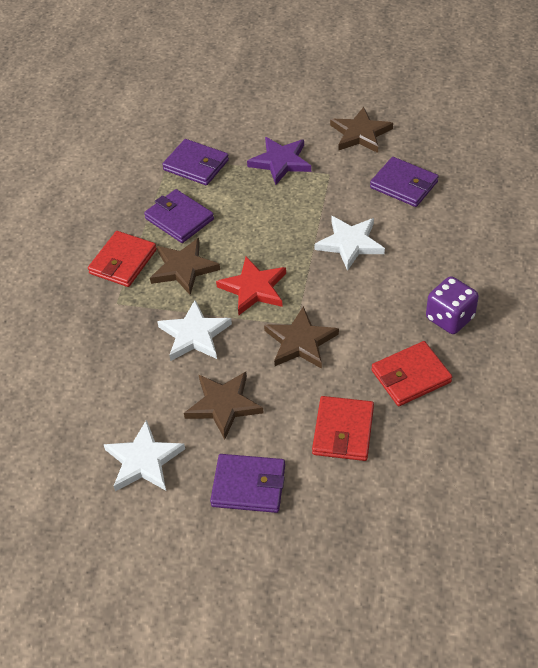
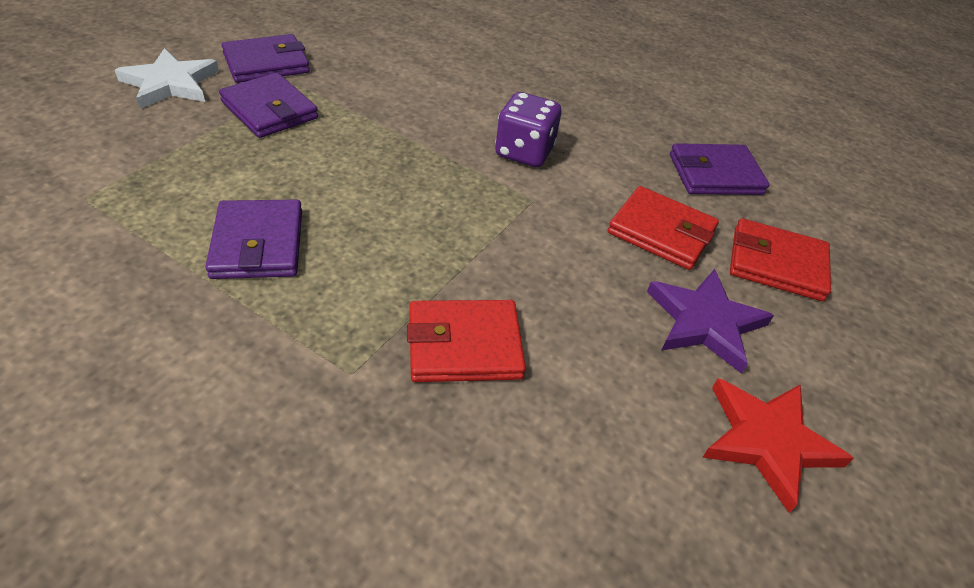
brown star: 4 -> 0
white star: 3 -> 1

